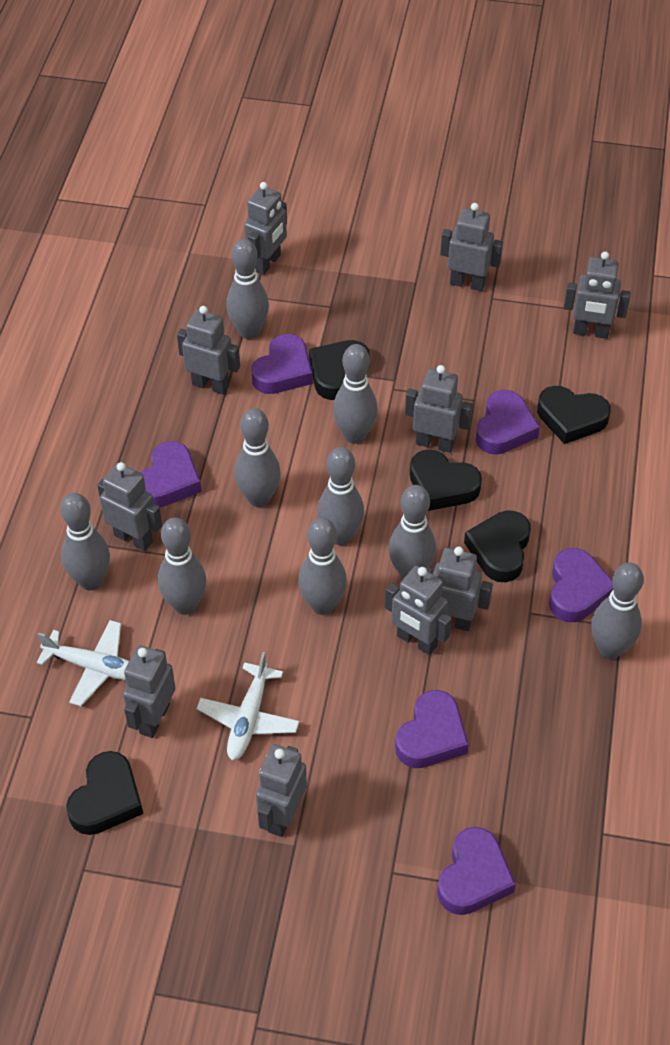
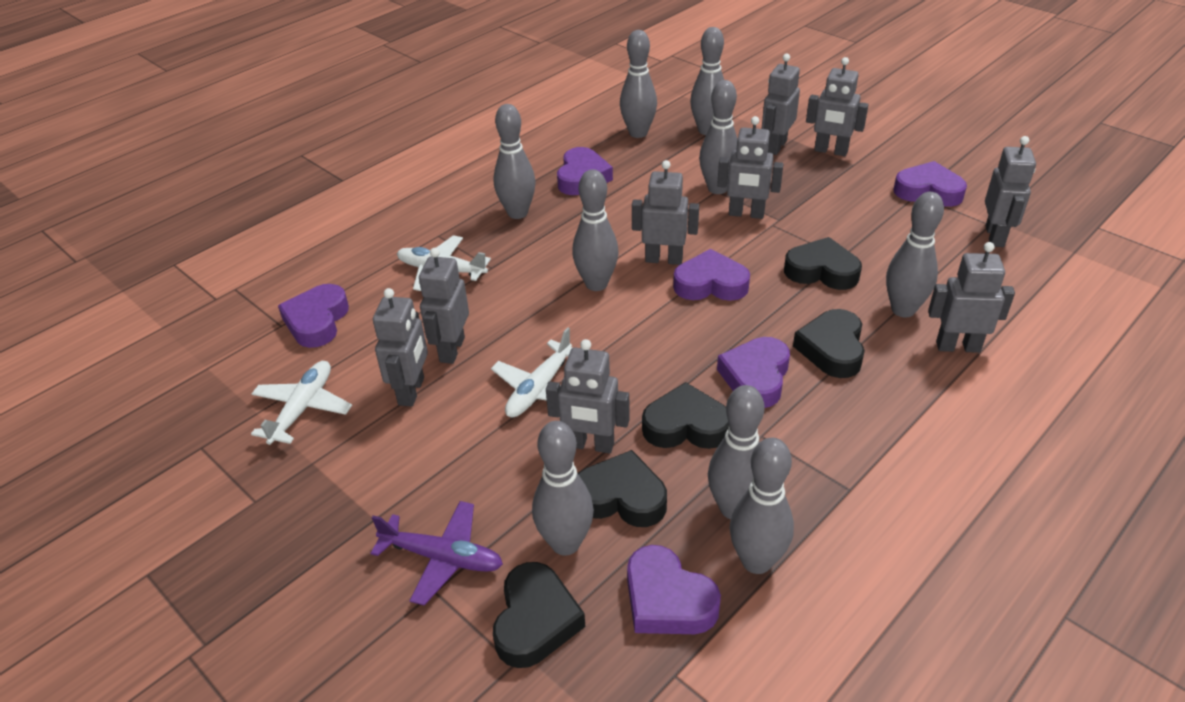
grey robot: 10 -> 9
purple plane: 0 -> 1
white plane: 2 -> 3

